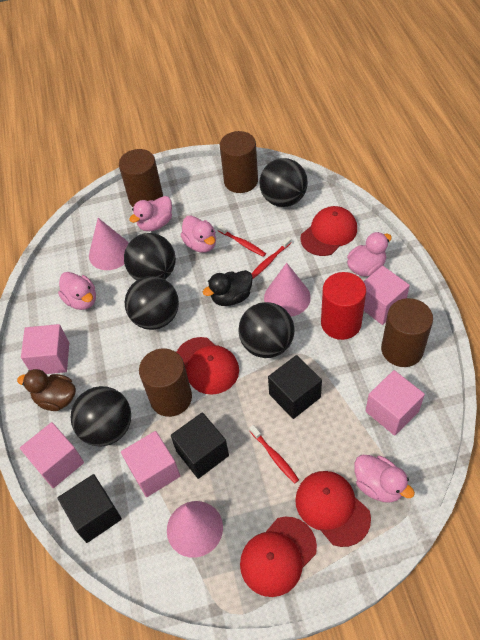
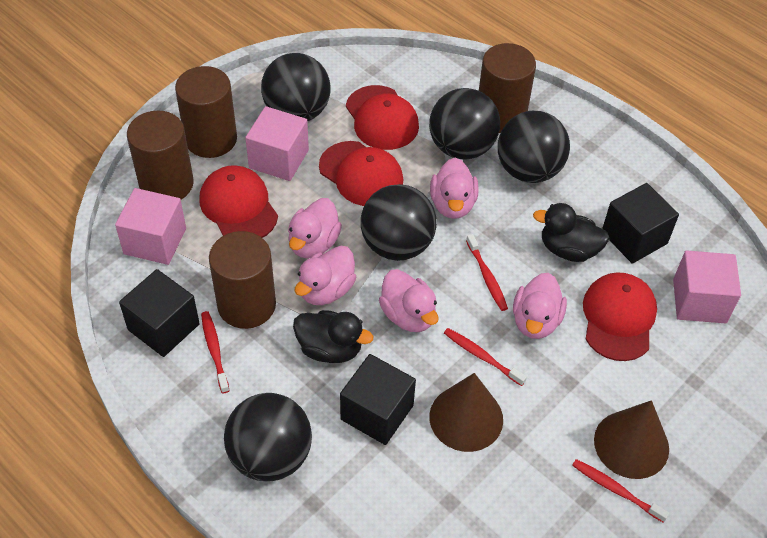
black duck: 1 -> 2
brown cone: 0 -> 2
brown duck: 1 -> 0
pink cone: 3 -> 0
pink cube: 5 -> 3
red cylinder: 1 -> 0
red toothbrush: 3 -> 4

